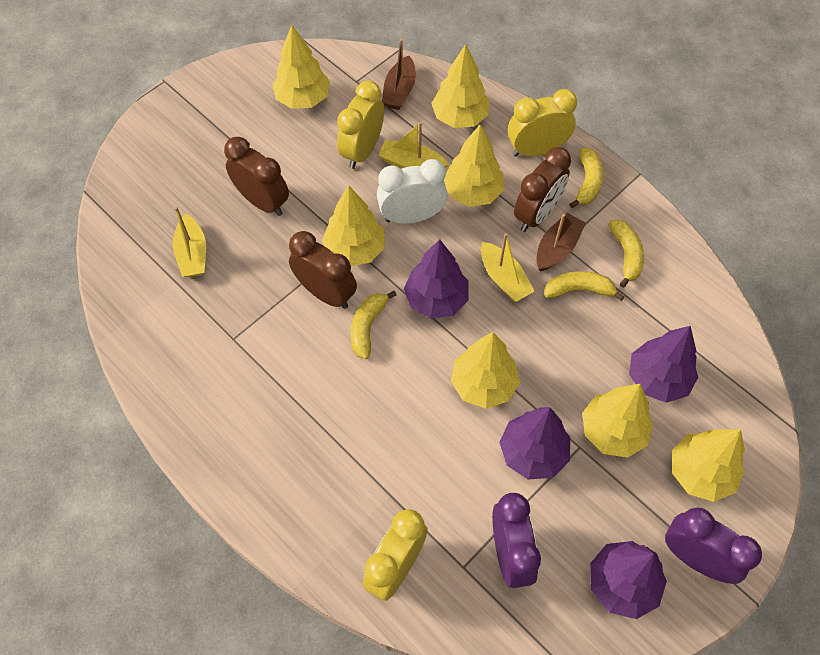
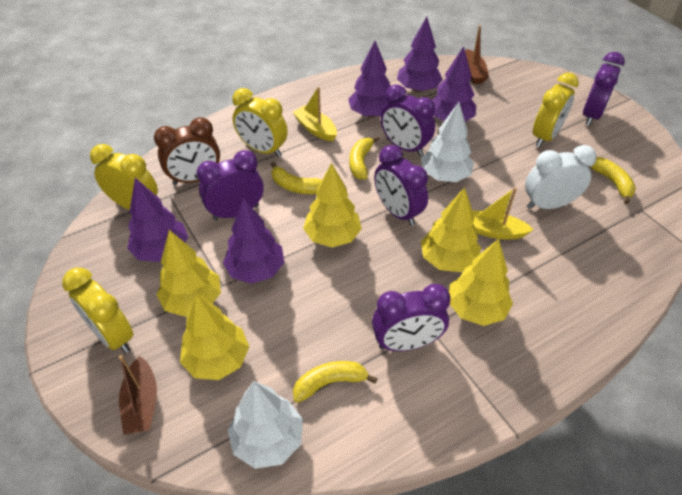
brown clock: 3 -> 1
purple clock: 2 -> 5
purple tree: 4 -> 5
white tree: 0 -> 2
yellow boat: 3 -> 2
yellow clock: 3 -> 4
yellow tree: 7 -> 5

